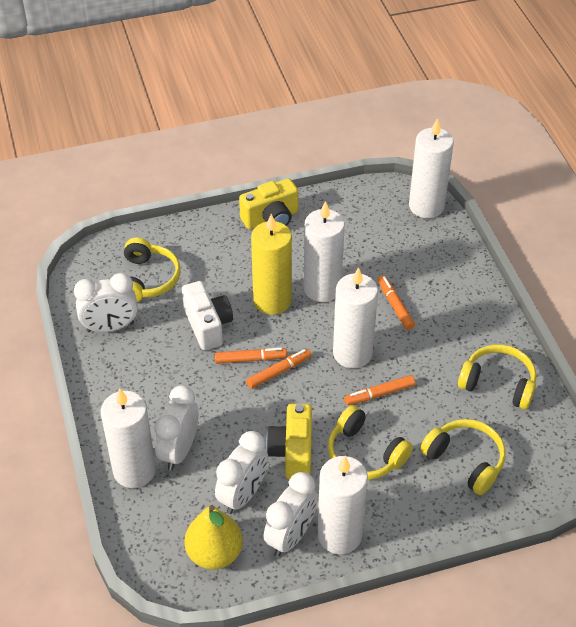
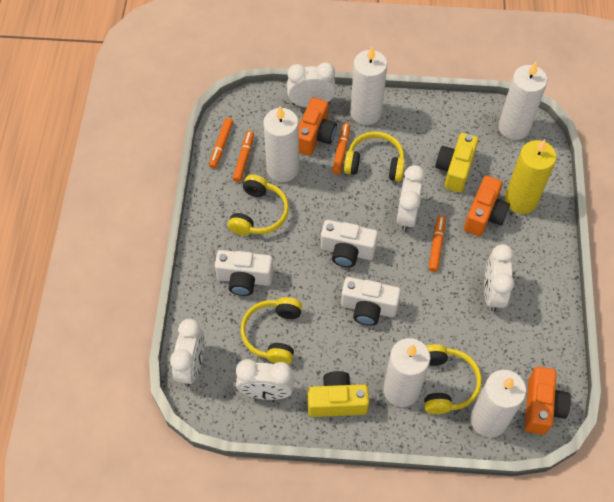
orange camera: 0 -> 3
white camera: 1 -> 3
white clock: 4 -> 5
yellow pear: 1 -> 0

